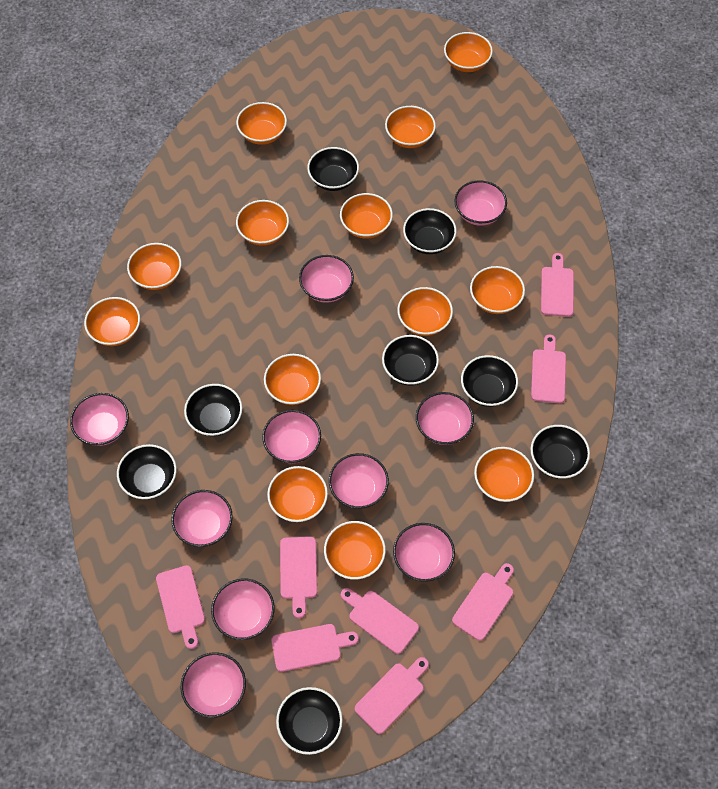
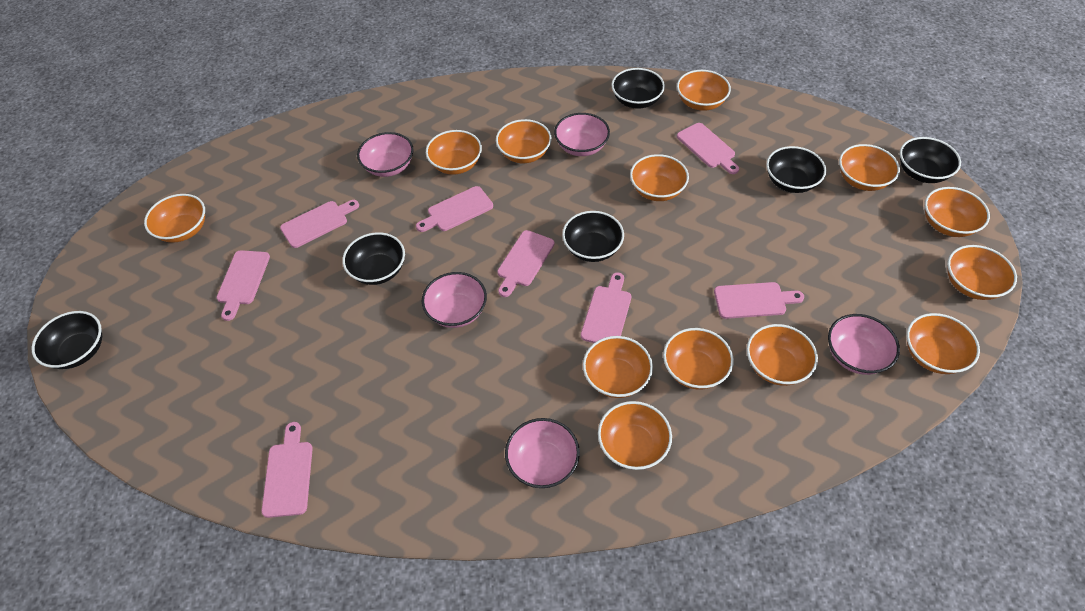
black bowl: 8 -> 6
pink bowl: 10 -> 5

